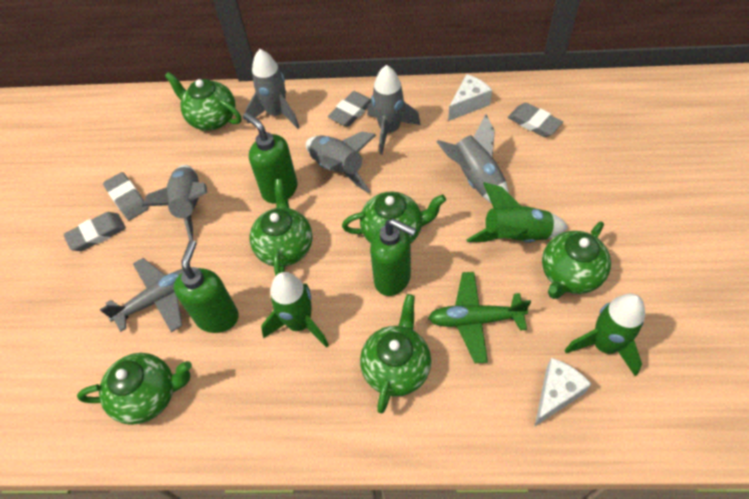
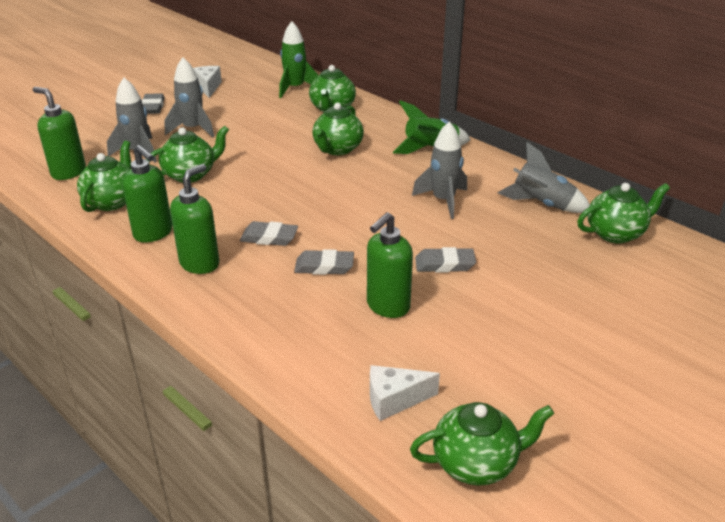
green plane: 1 -> 0
green rocket: 3 -> 2
green soap dispenser: 3 -> 4
grey plane: 1 -> 0
grey rocket: 5 -> 4

